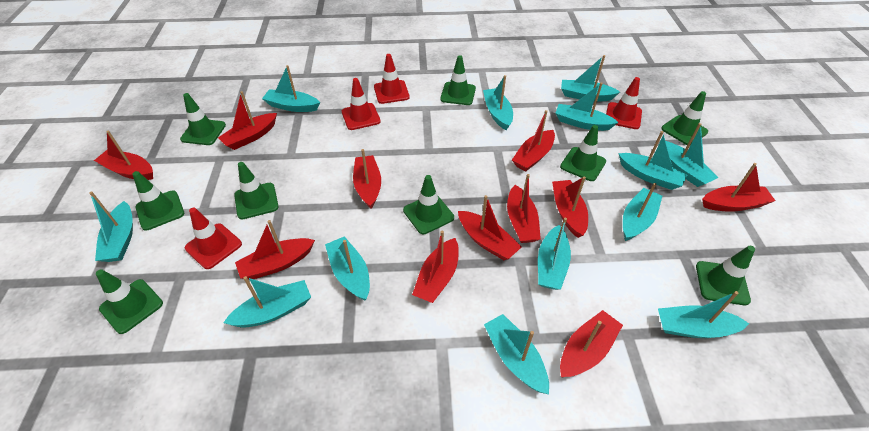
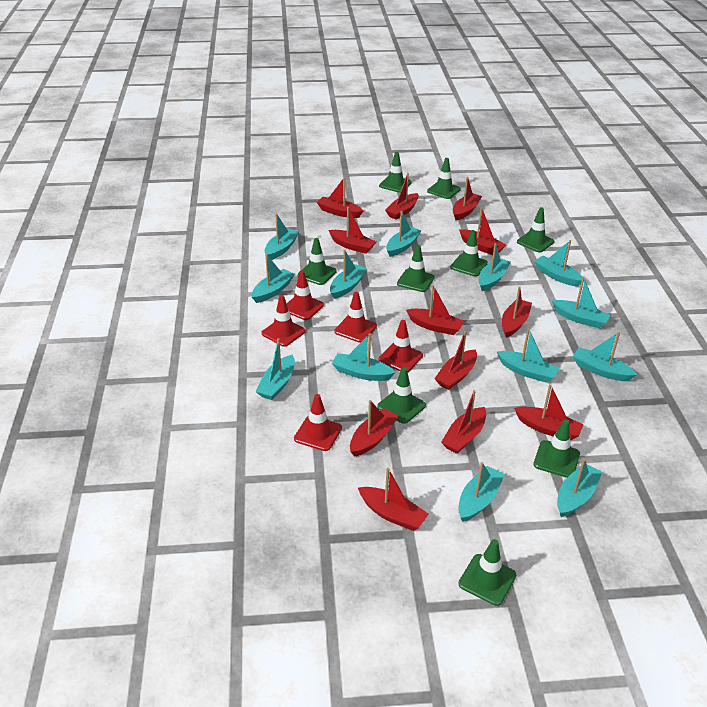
red boat: 11 -> 12
red traffic cone: 4 -> 5

